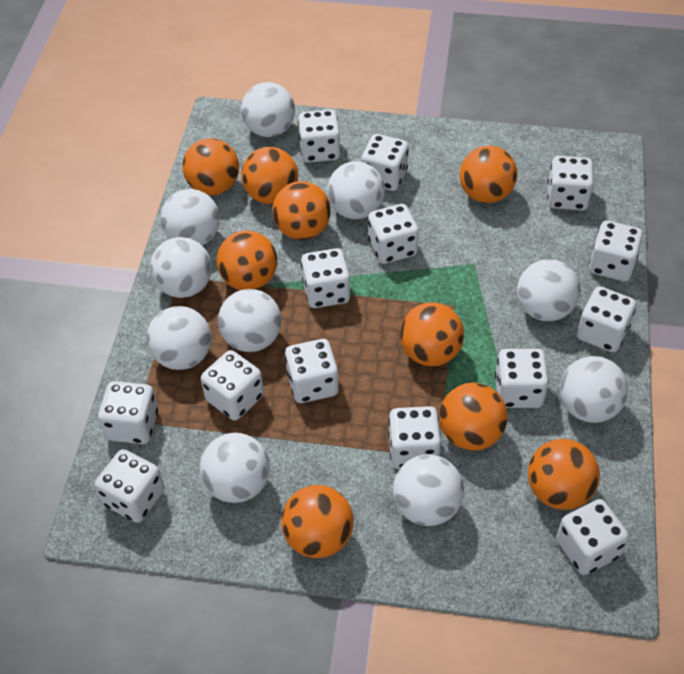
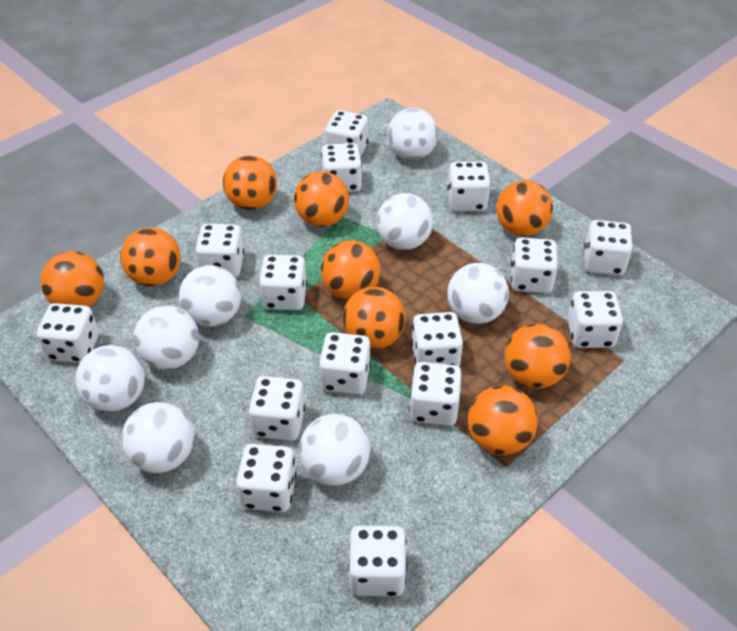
white ball: 10 -> 8
white dice: 14 -> 15

